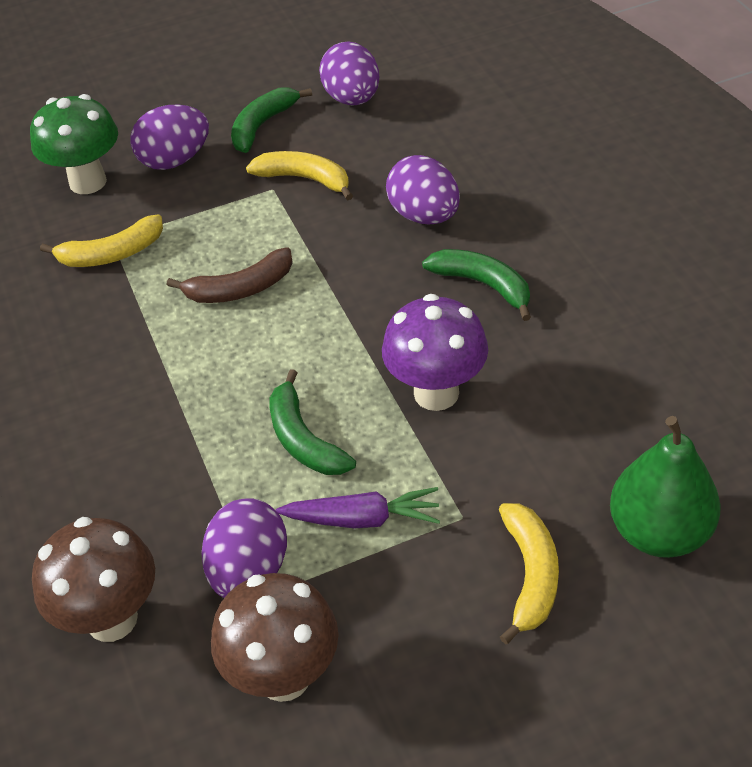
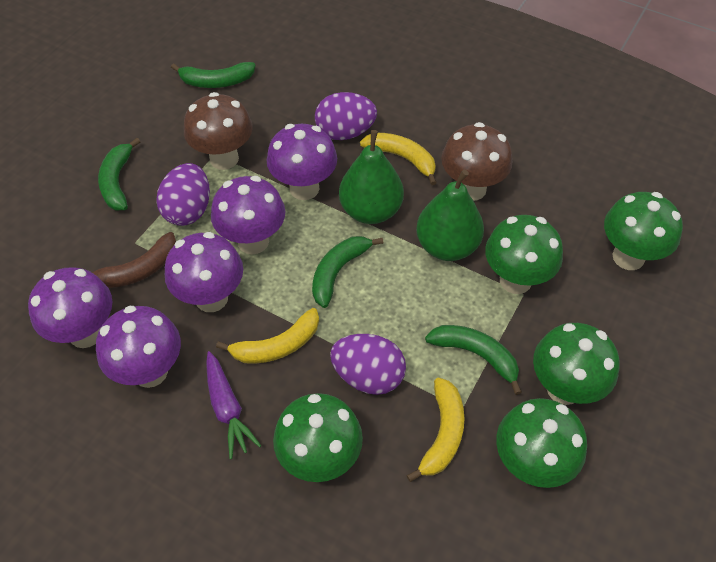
green banana: 3 -> 4
green mushroom: 1 -> 5
green pear: 1 -> 2
purple egg: 4 -> 3
purple mushroom: 1 -> 5

